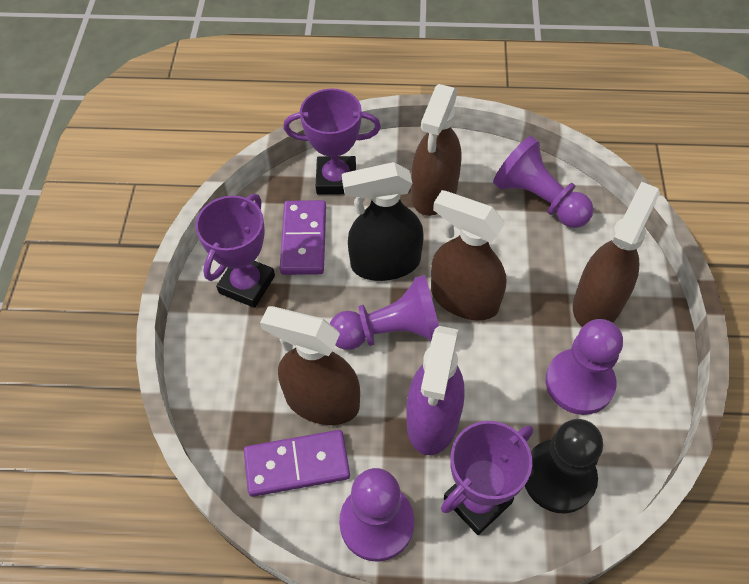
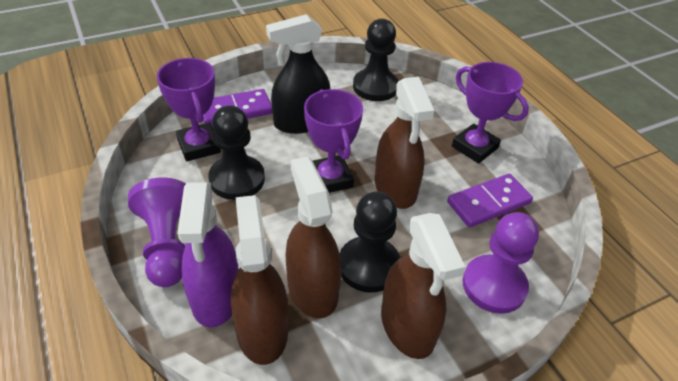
black pawn: 1 -> 3
purple pawn: 4 -> 2

